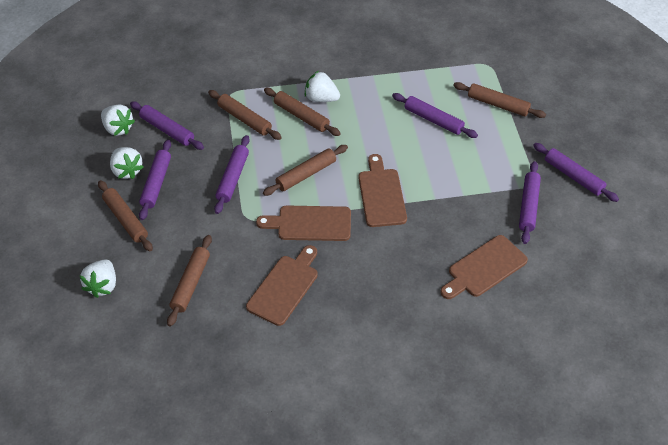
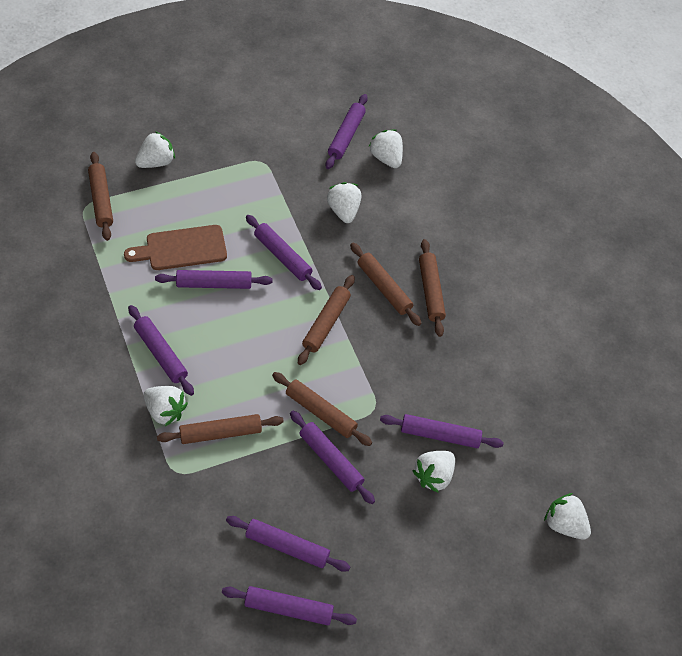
brown cutting board: 4 -> 1
purple rolling pin: 6 -> 8
white strawberry: 4 -> 6

